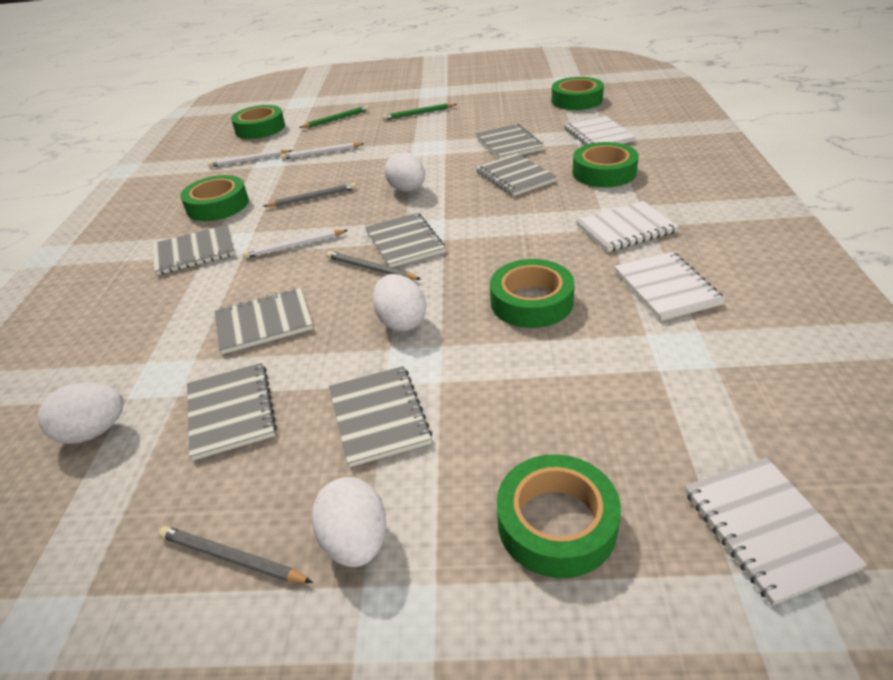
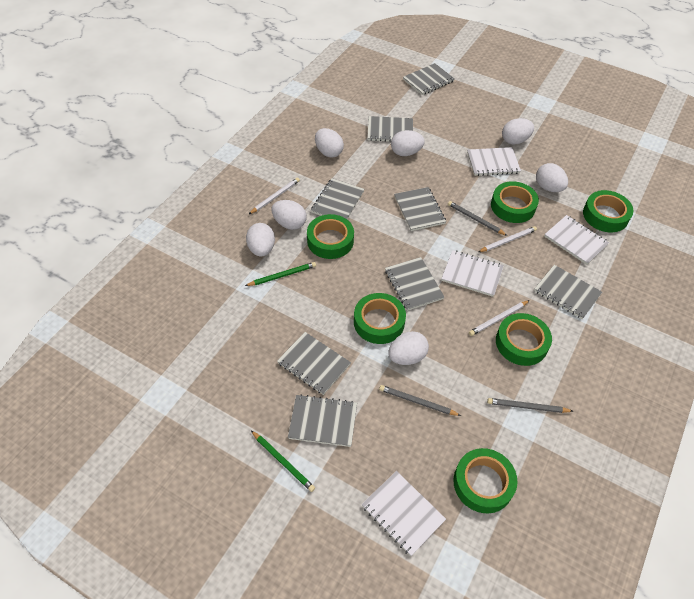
grey notebook: 7 -> 8
white egg: 4 -> 7

